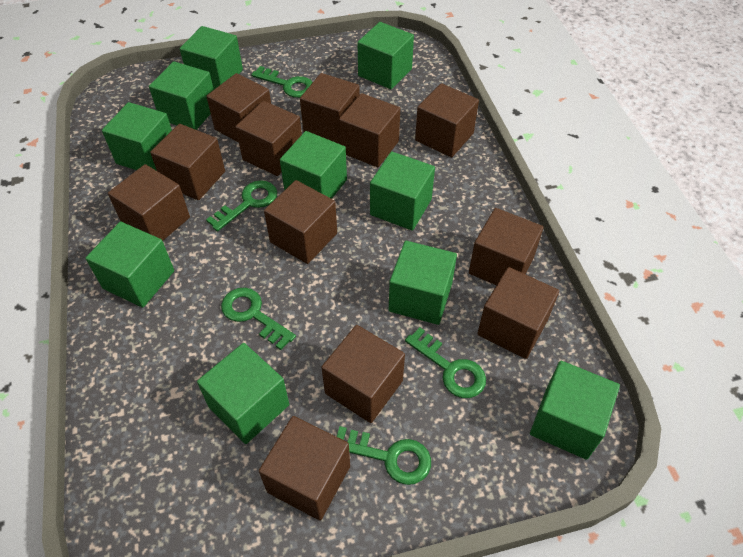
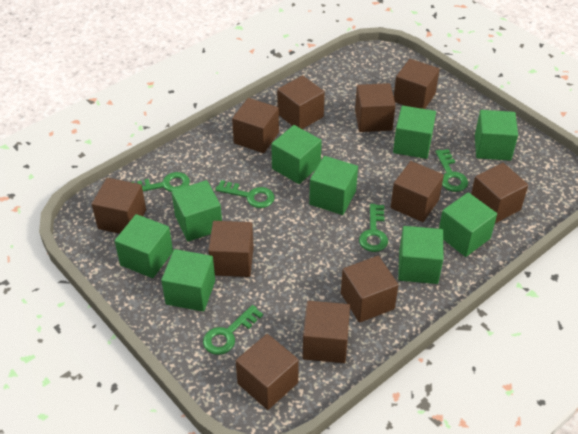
brown cube: 12 -> 11
green cube: 10 -> 9

